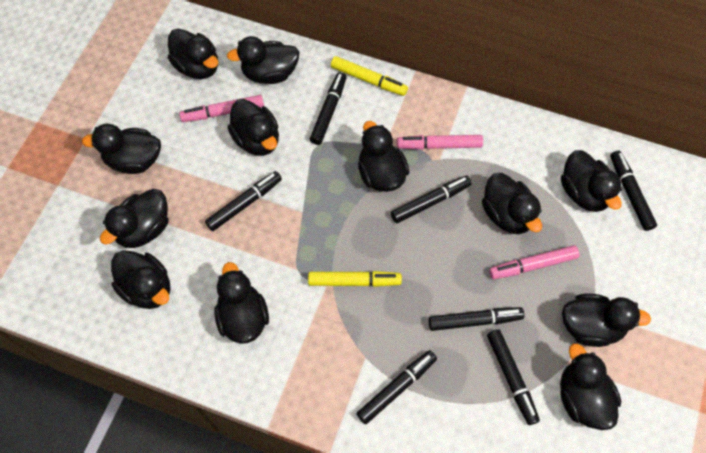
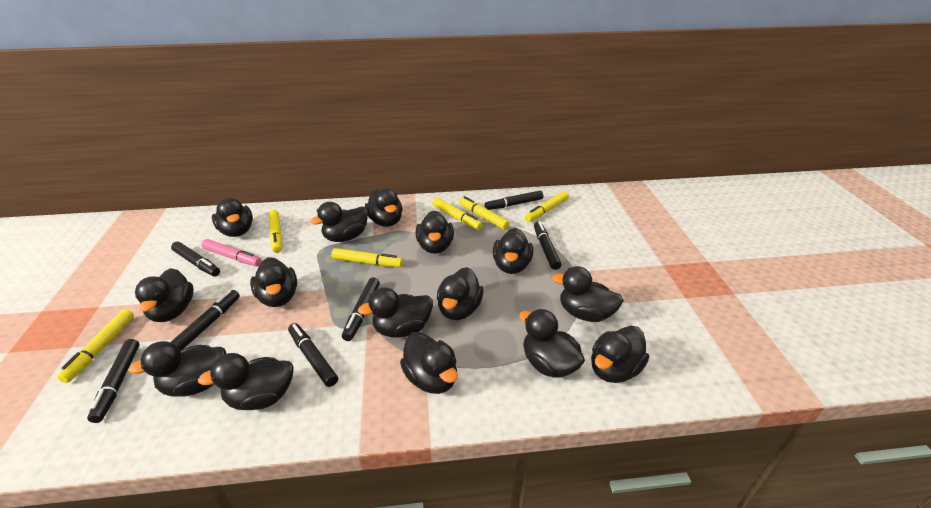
black duck: 12 -> 15
pink marker: 3 -> 1
yellow marker: 2 -> 6

